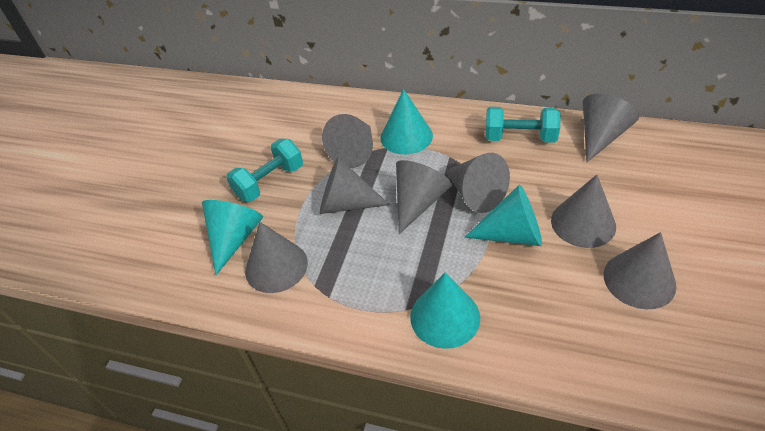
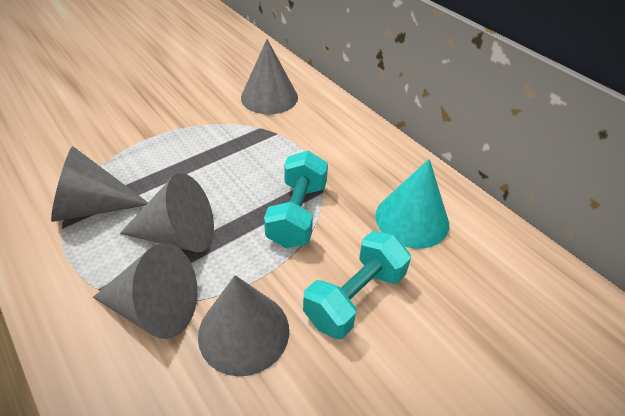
grey cone: 8 -> 5
turquoise cone: 4 -> 1

